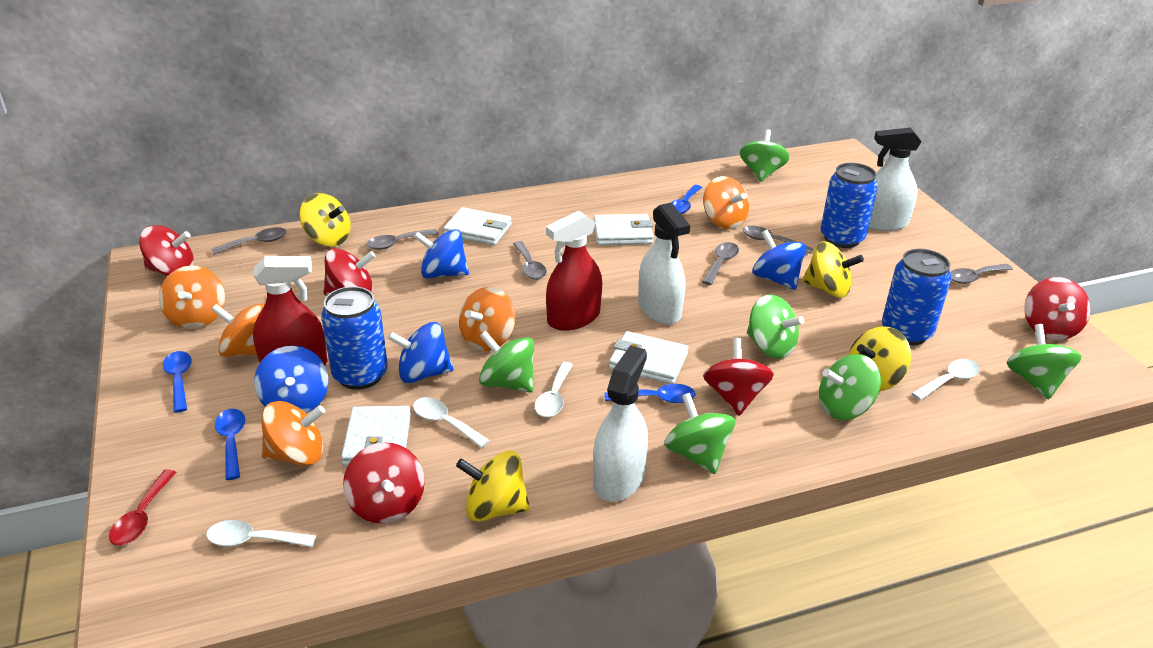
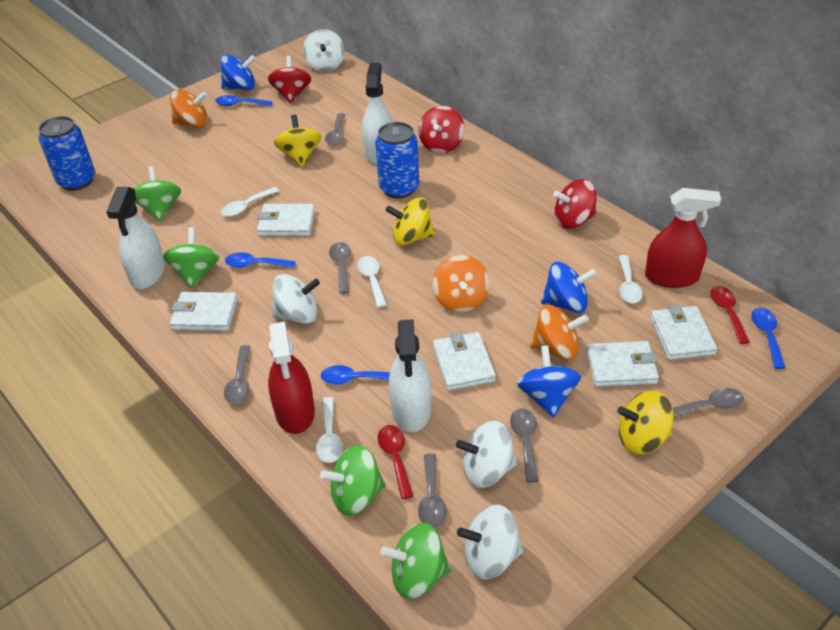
blue can: 3 -> 2
blue spinning top: 4 -> 3
green spinning top: 6 -> 4
orange spinning top: 5 -> 3
red spinning top: 5 -> 3
red spoon: 1 -> 2
white spinning top: 0 -> 4
white wallet: 4 -> 5
yellow spinning top: 4 -> 3

